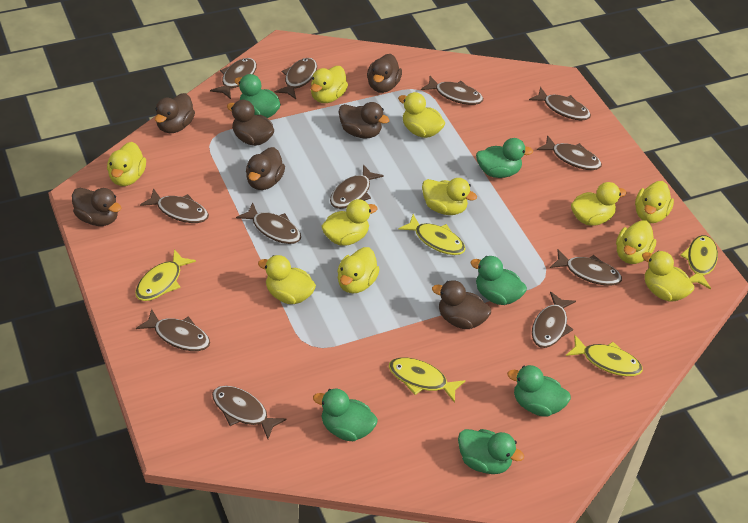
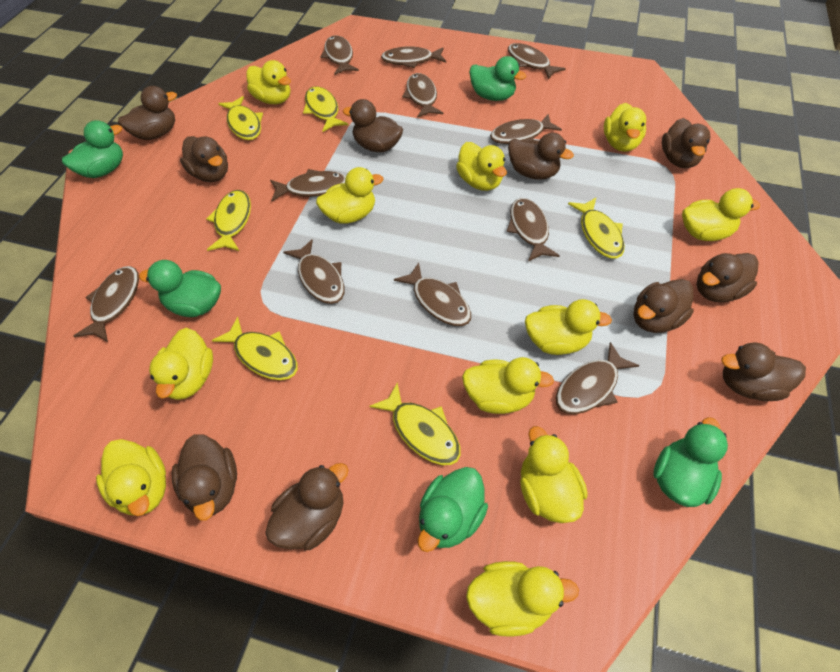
brown duck: 7 -> 10
brown fish: 12 -> 11
green duck: 6 -> 5
yellow fish: 5 -> 6

